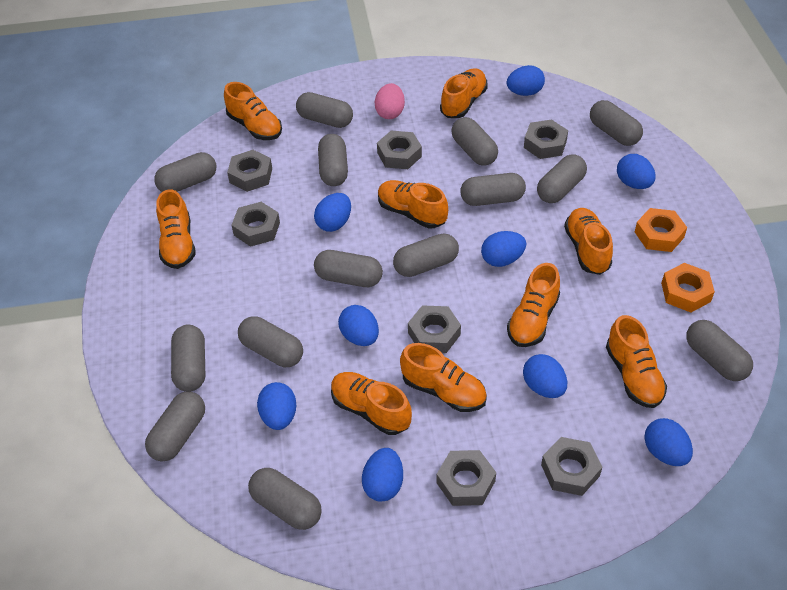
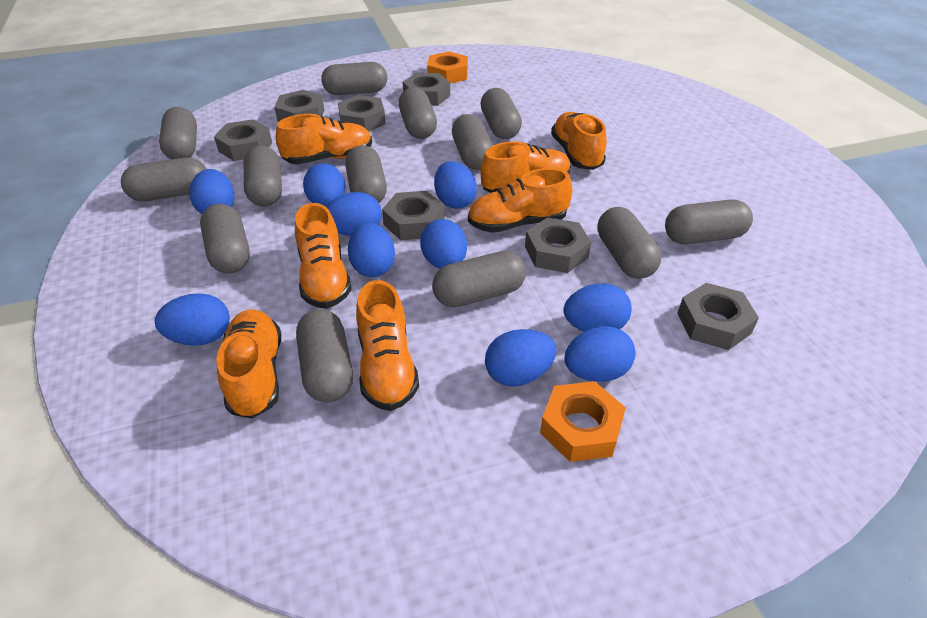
blue egg: 9 -> 10
grey capsule: 14 -> 13
orange shoe: 9 -> 7
pink egg: 1 -> 0

